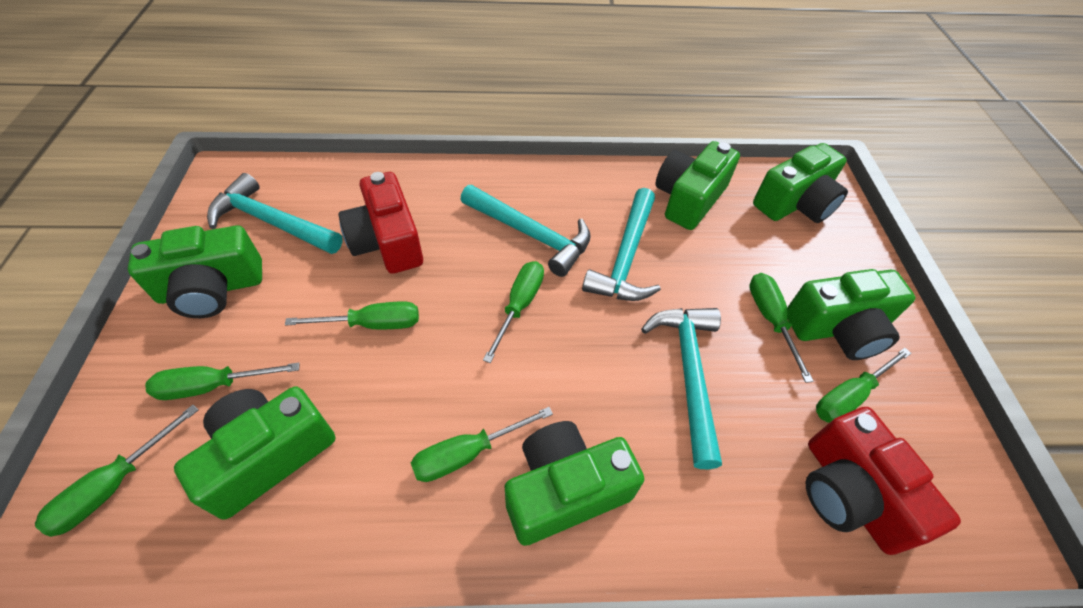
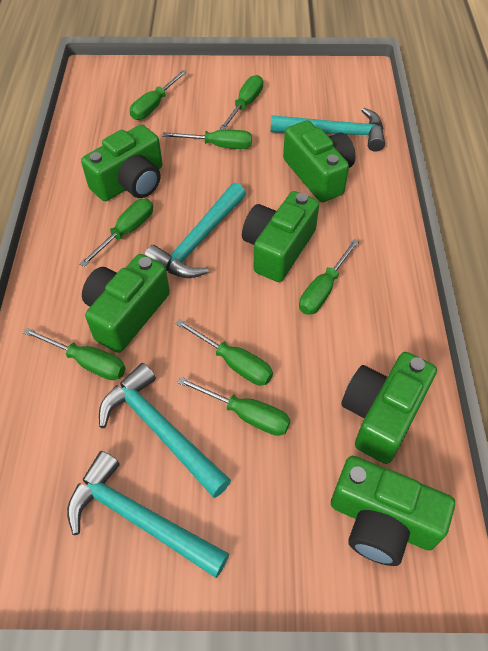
green screwdriver: 7 -> 8
red camera: 2 -> 0

